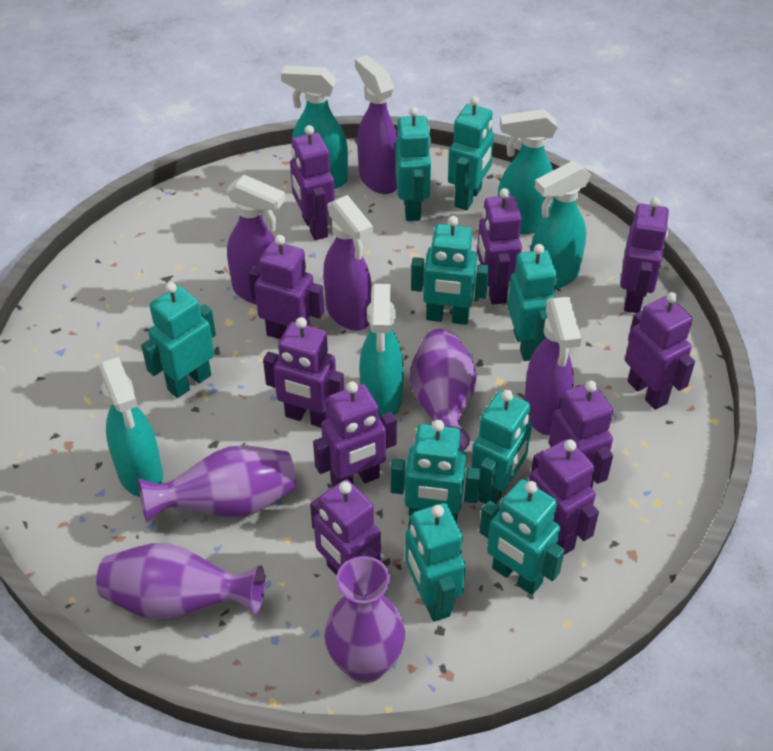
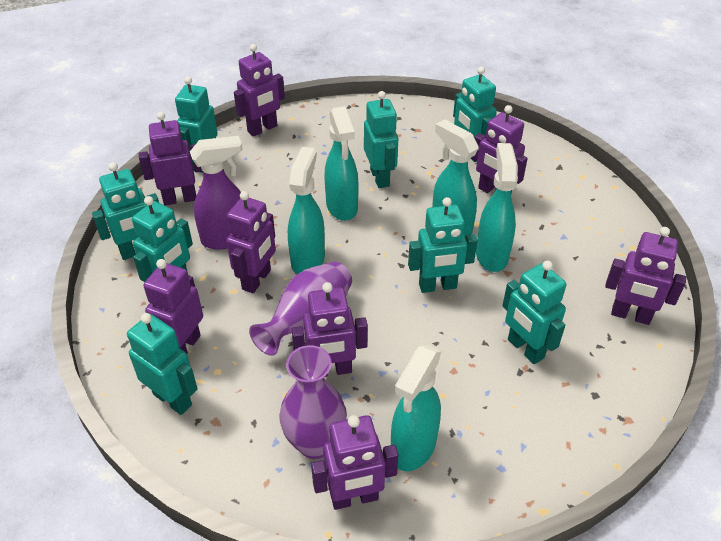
purple robot: 10 -> 8
purple spray bottle: 4 -> 1
purple vase: 4 -> 2
turquoise robot: 9 -> 8

